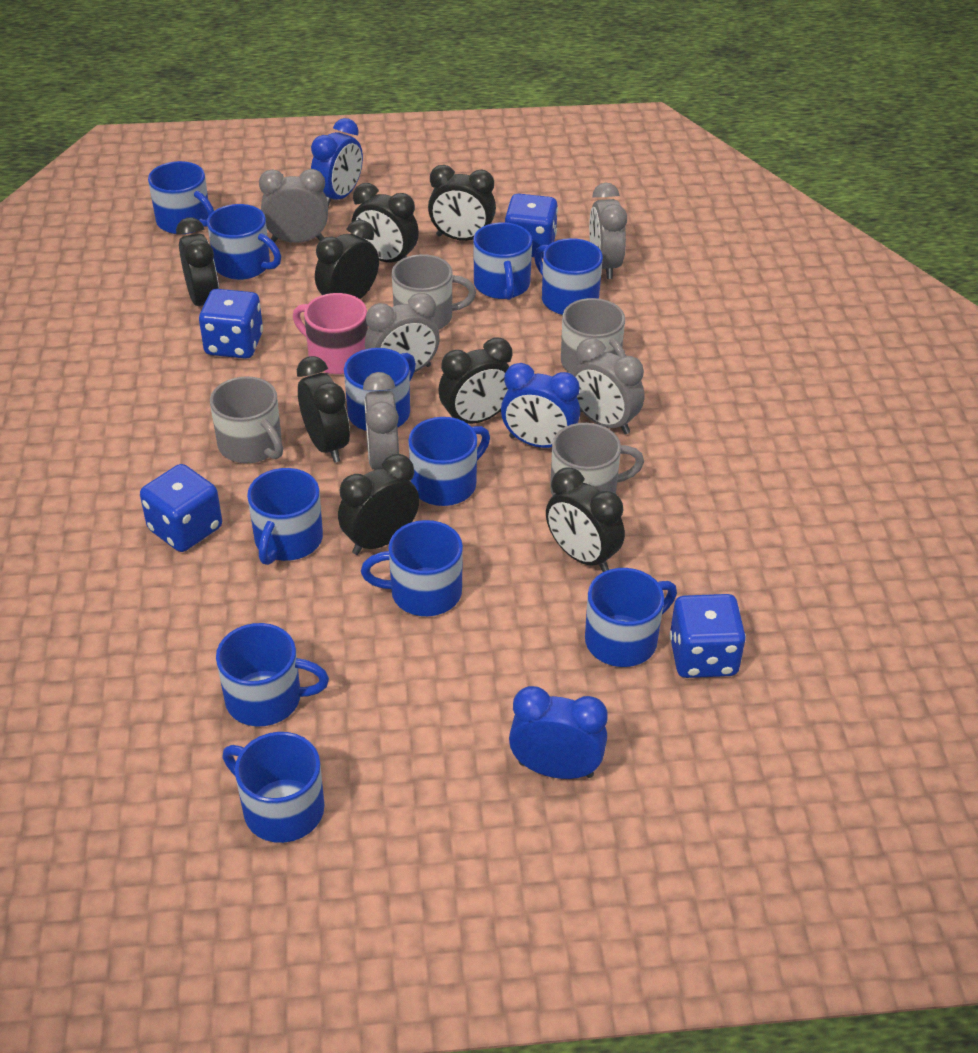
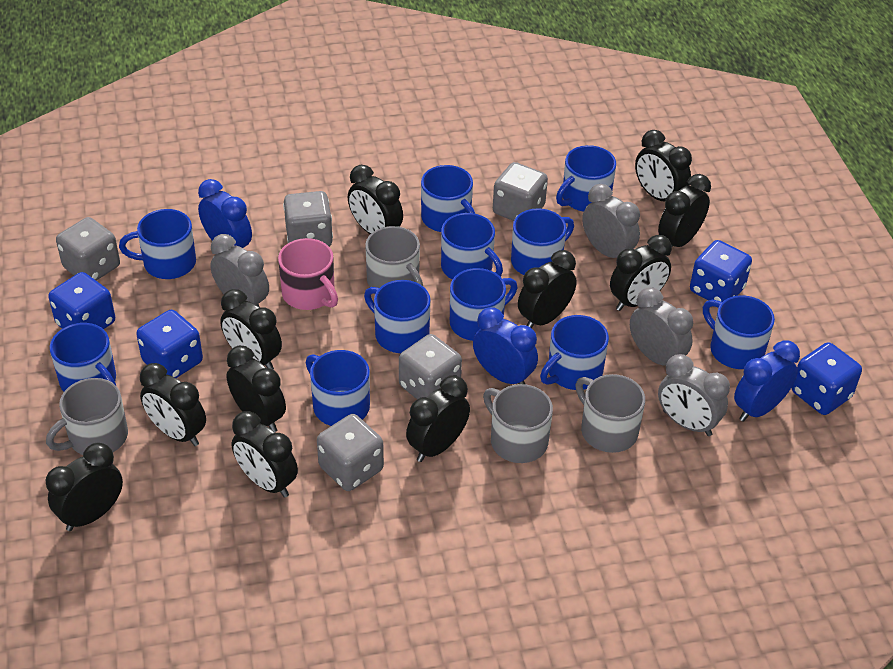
black clock: 8 -> 11
grey clock: 5 -> 4
grey dice: 0 -> 5

